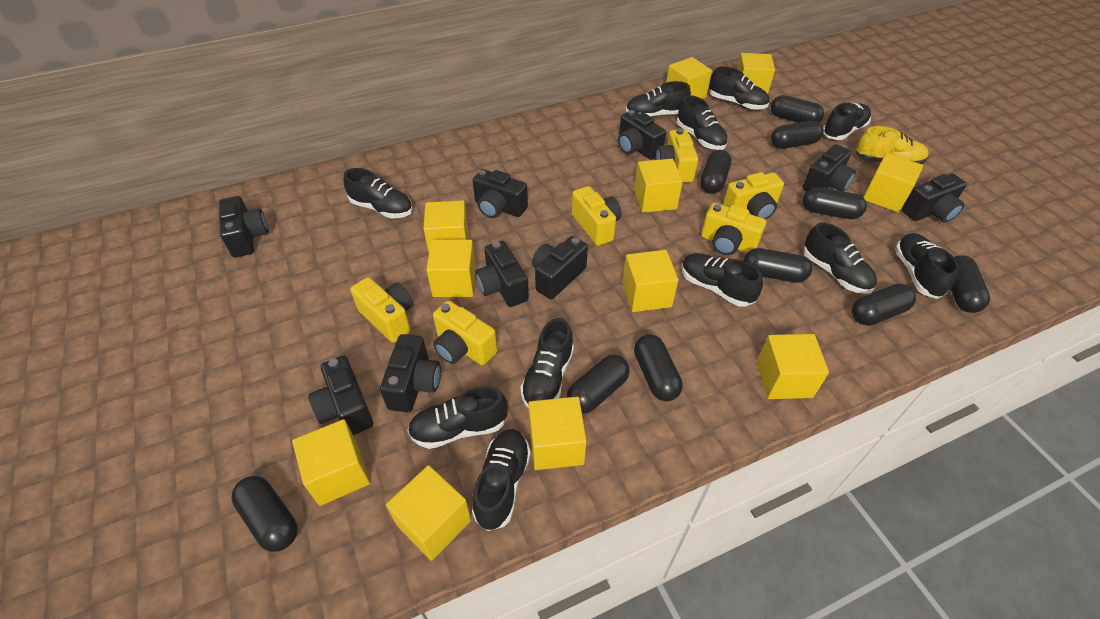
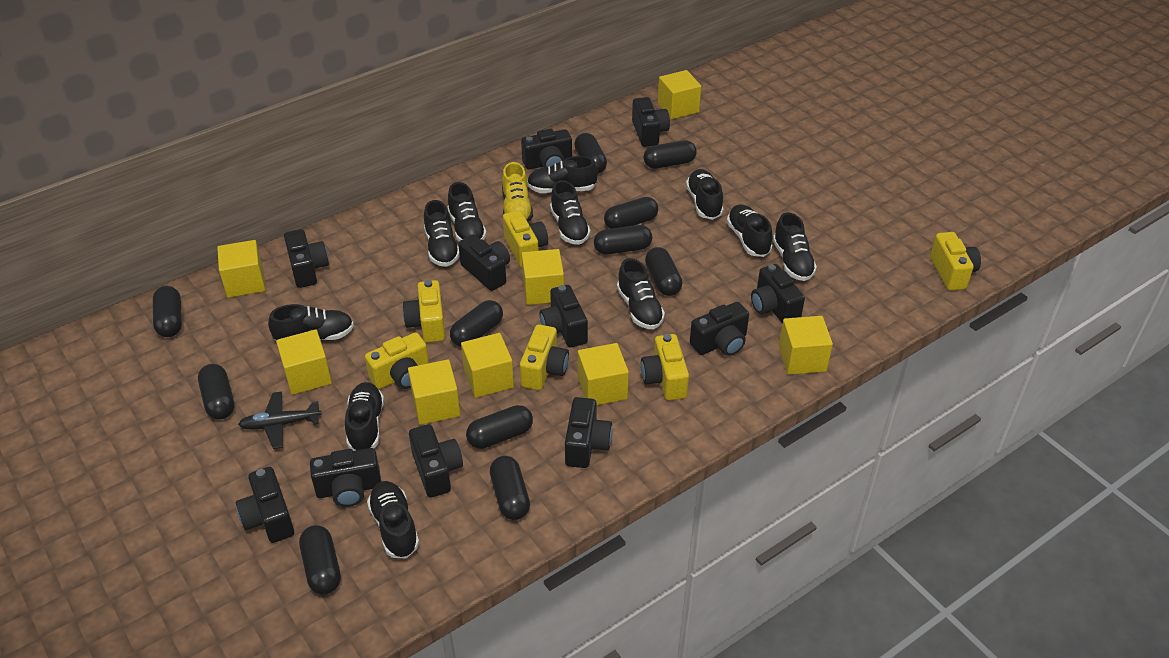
black camera: 9 -> 11
black capsule: 10 -> 11
black plane: 0 -> 1
yellow cube: 11 -> 8

